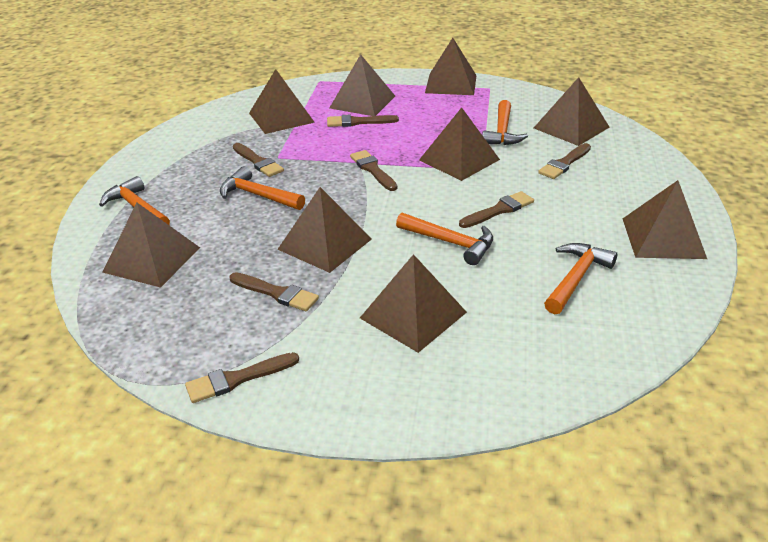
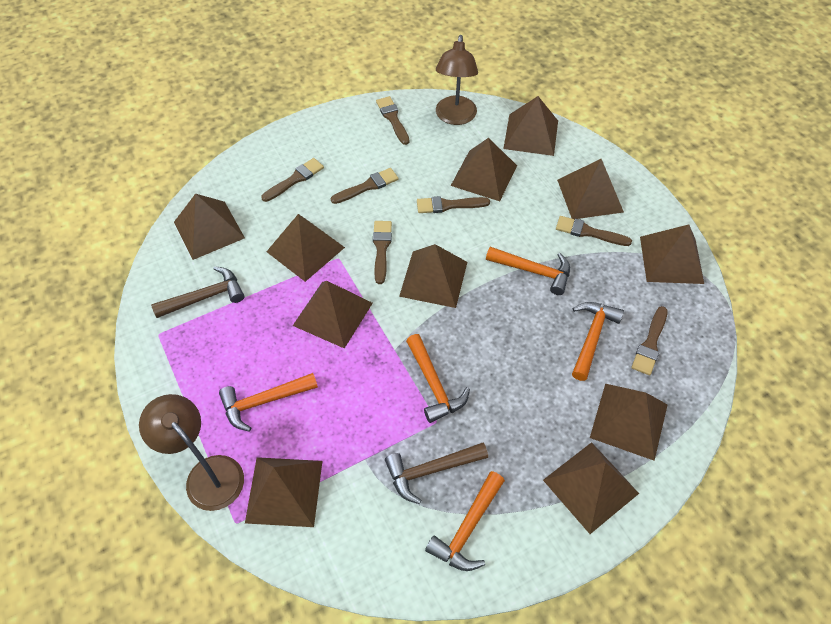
brown hammer: 0 -> 2
brown lamp: 0 -> 2
brown pyramid: 9 -> 11

